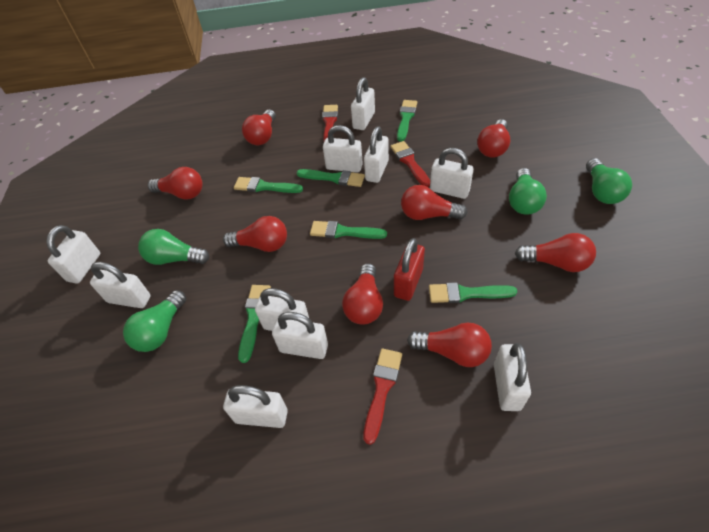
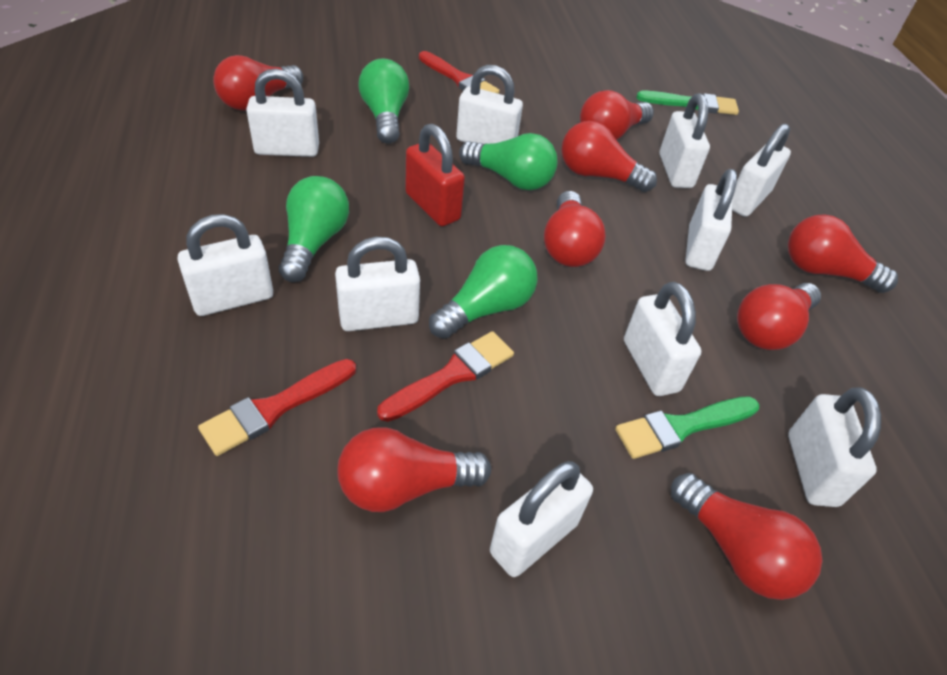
green brush: 6 -> 2

